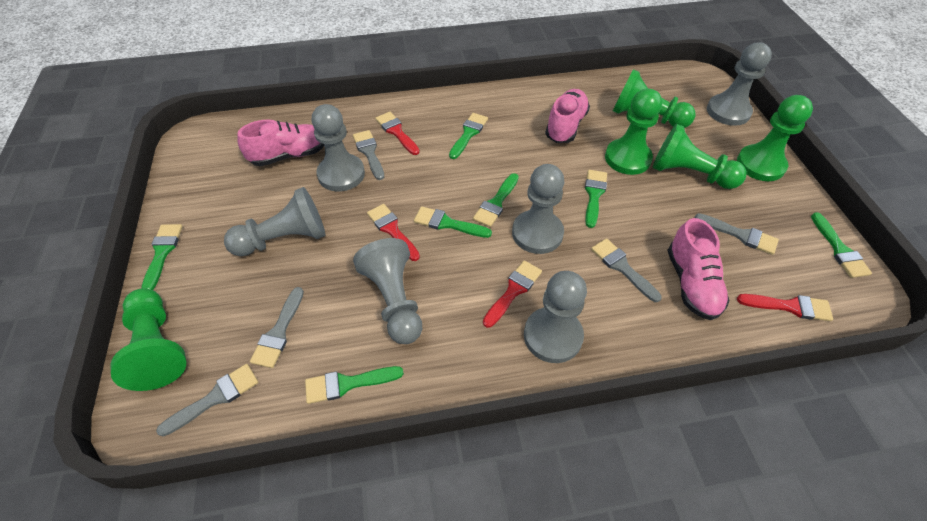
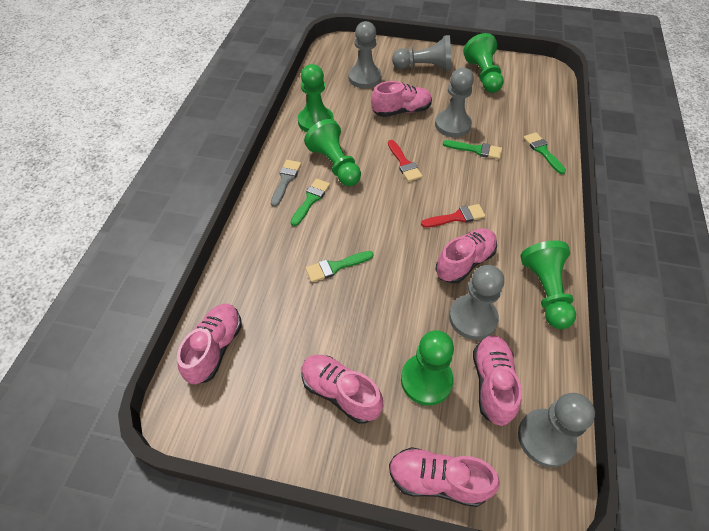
green brush: 7 -> 4
grey brush: 5 -> 1
grey pawn: 6 -> 5
pink shoe: 3 -> 6
red brush: 4 -> 2

